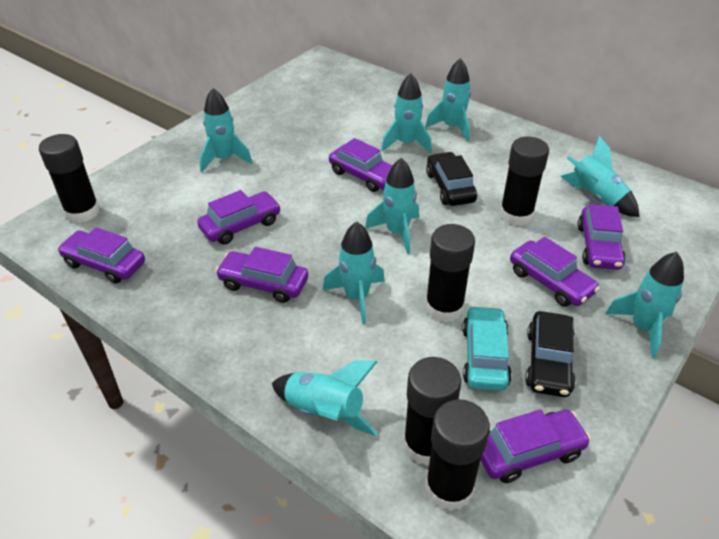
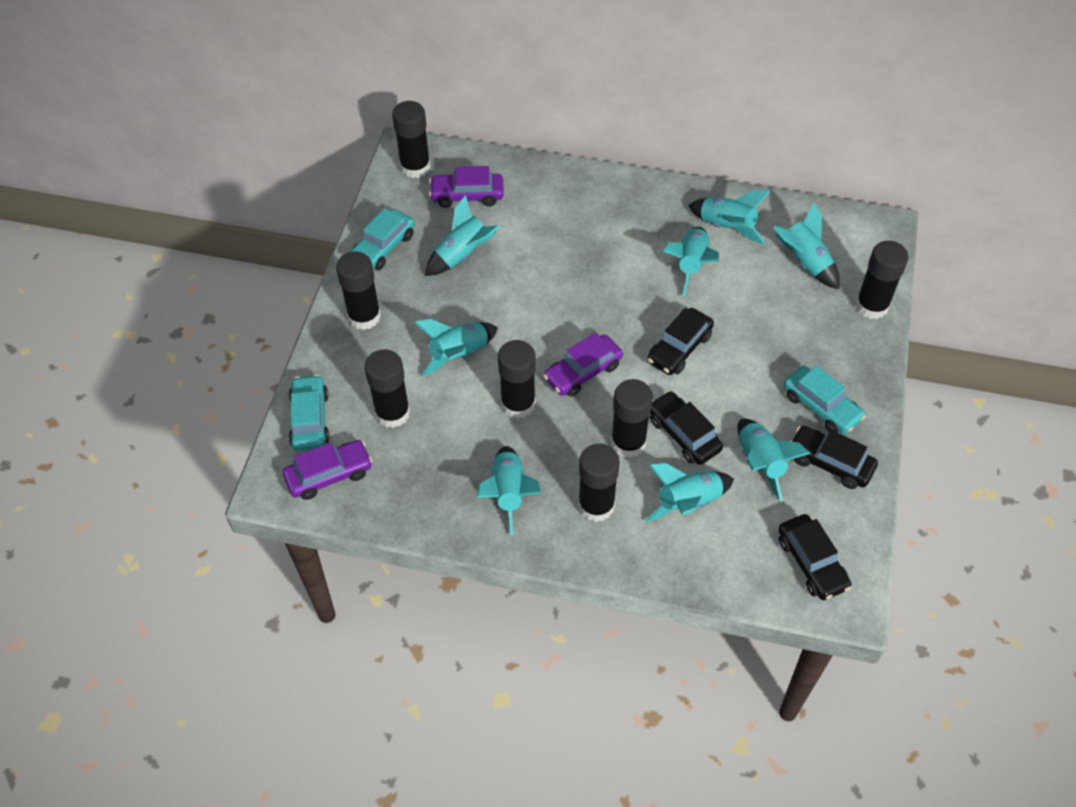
black car: 2 -> 4
black glue stick: 5 -> 7
purple car: 7 -> 3
turquoise car: 1 -> 3

